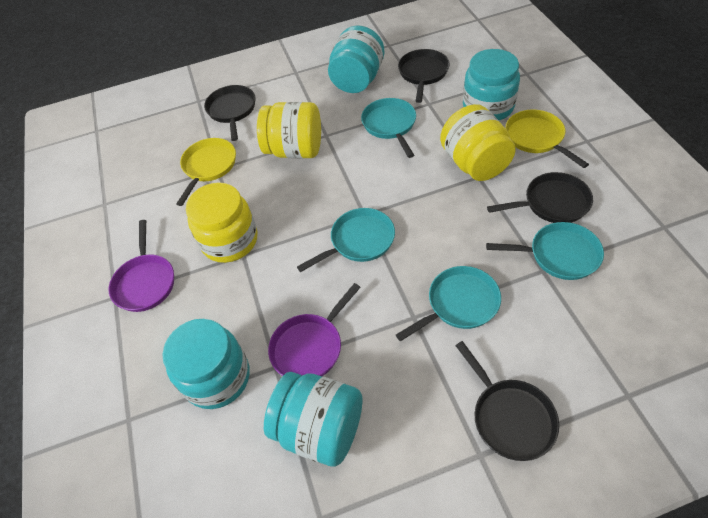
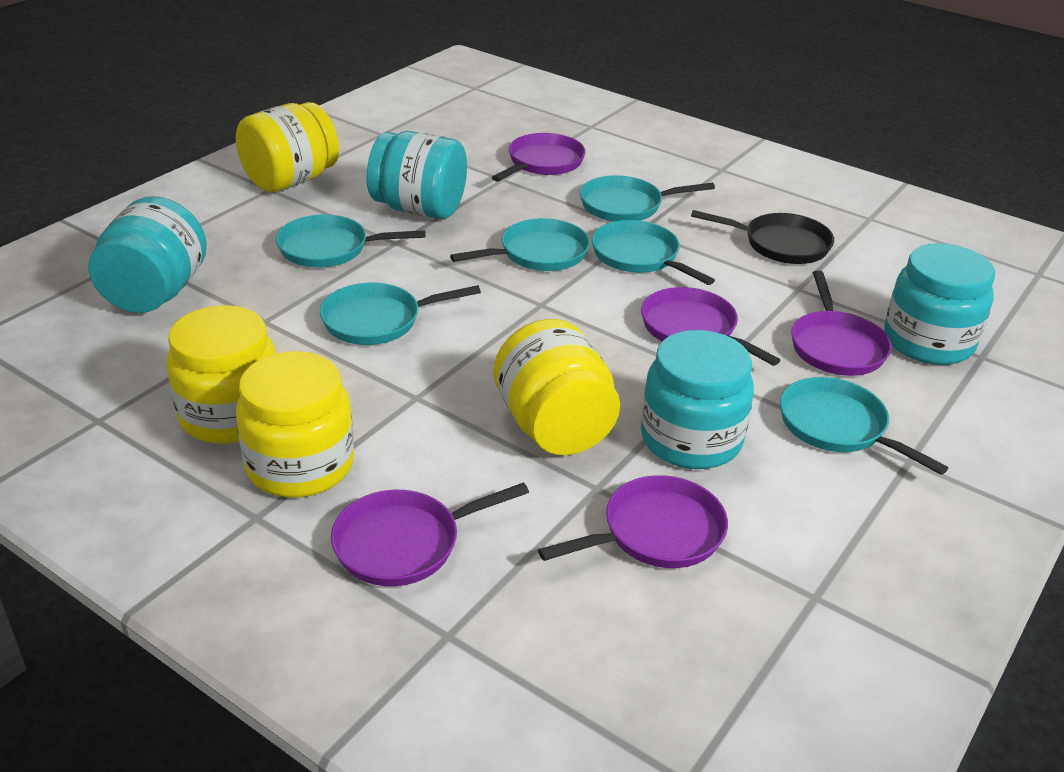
black pan: 4 -> 1
purple pan: 2 -> 5
turquoise pan: 4 -> 6
yellow jar: 3 -> 4
yellow pan: 2 -> 0

